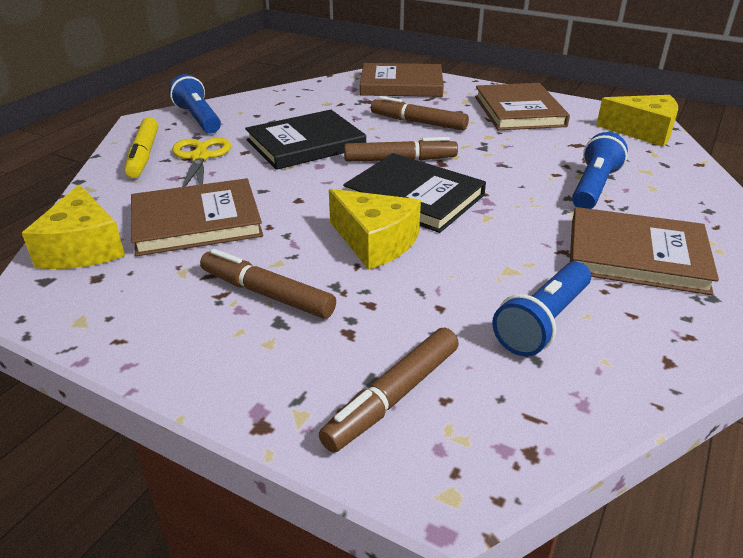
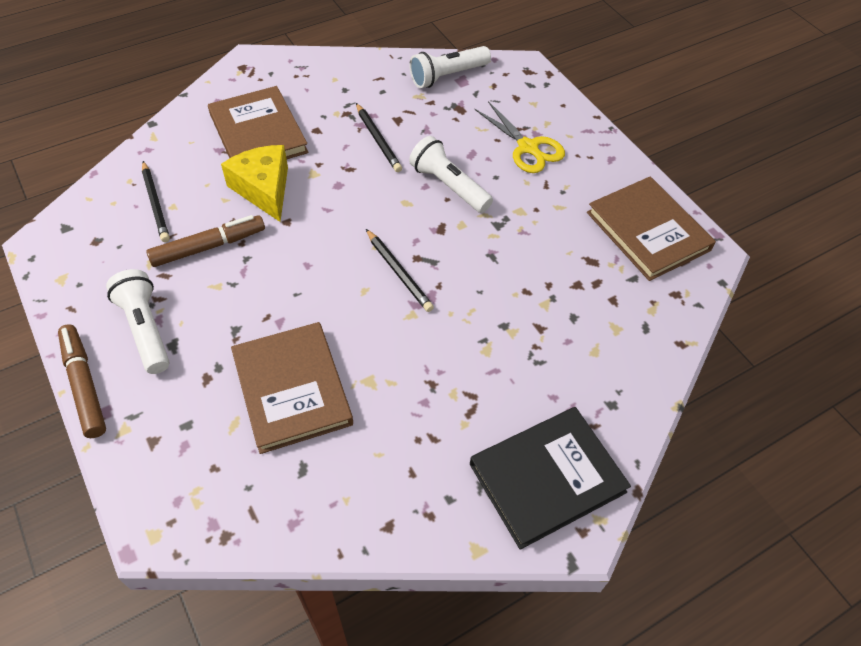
black book: 2 -> 1
black pencil: 0 -> 3
blue flashlight: 3 -> 0
brown book: 4 -> 3
brown marker: 4 -> 2
white flashlight: 0 -> 3
yellow cheese: 3 -> 1
yellow marker: 1 -> 0

